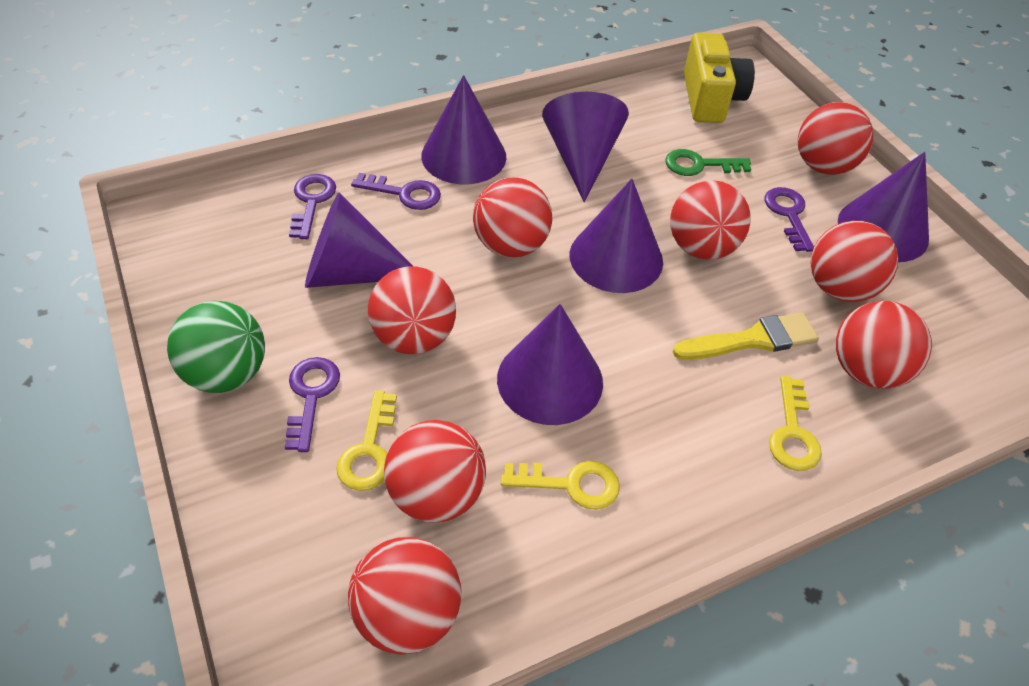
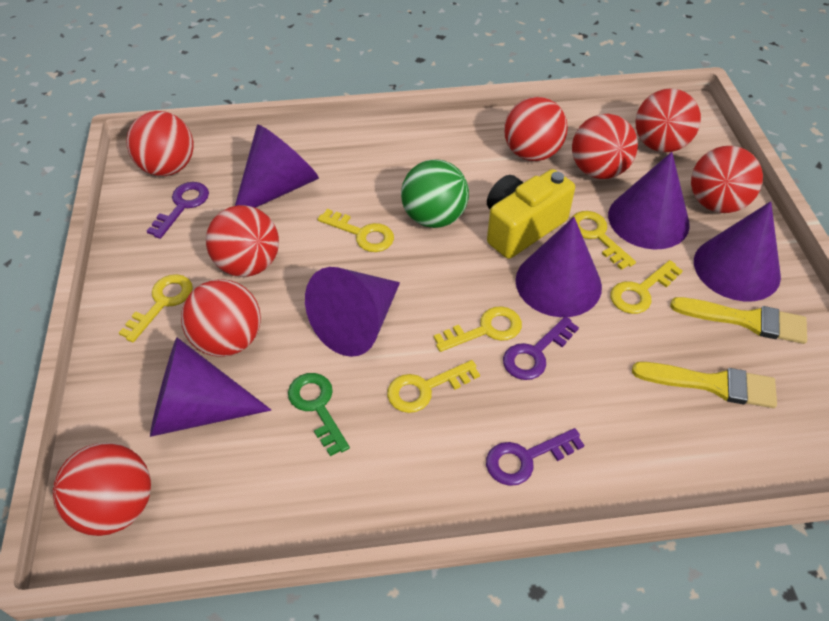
purple key: 4 -> 3
yellow brush: 1 -> 2
yellow key: 3 -> 6

